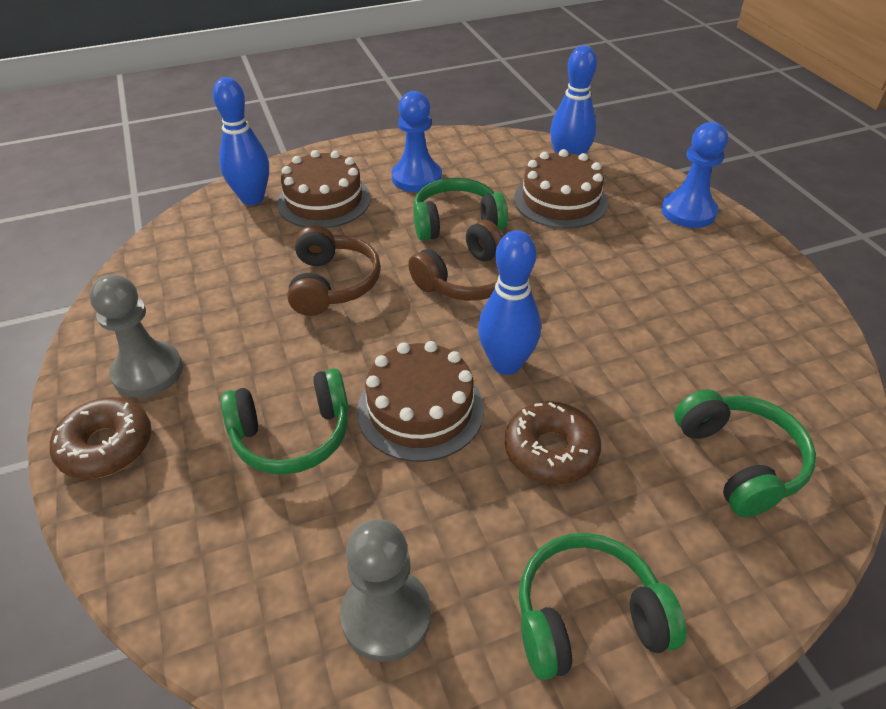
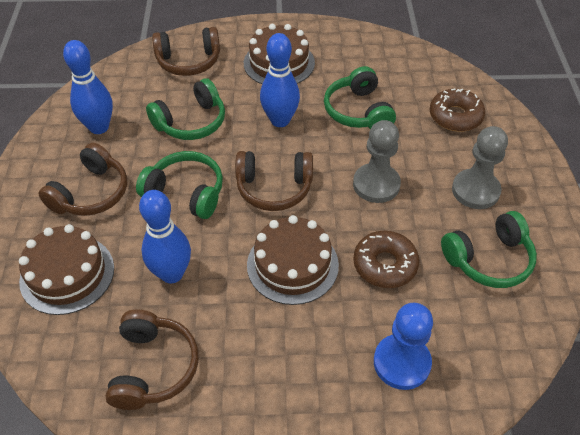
blue pawn: 2 -> 1
brown headphones: 2 -> 4

